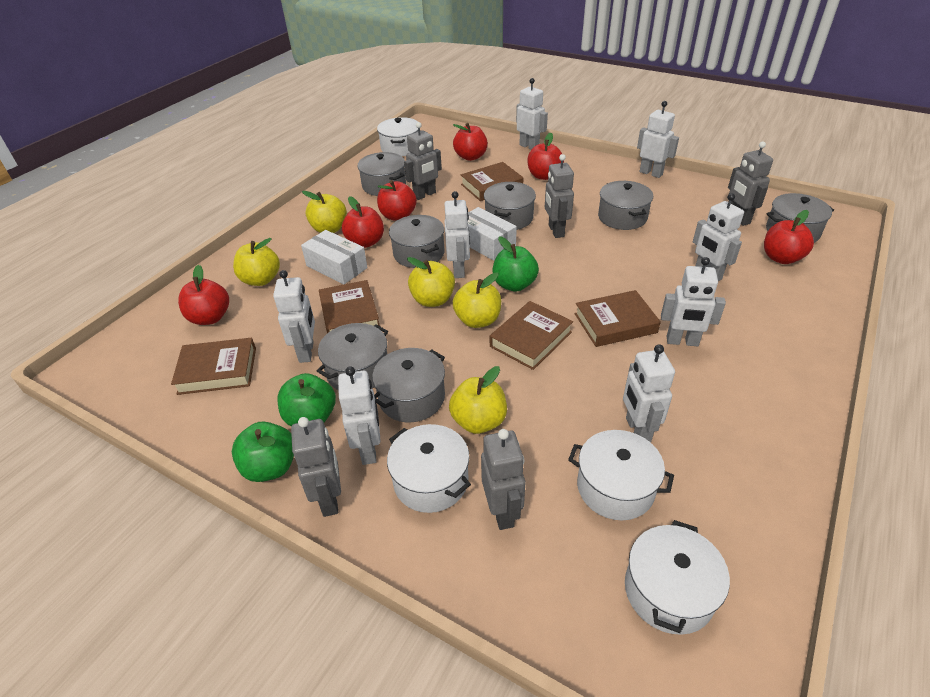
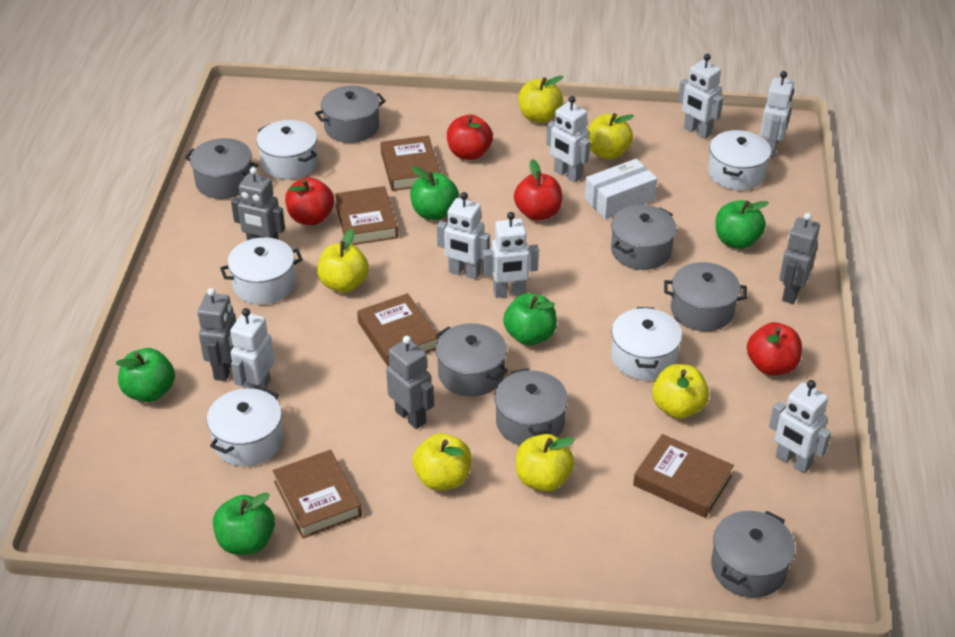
green apple: 3 -> 5
grey robot: 5 -> 4
red apple: 6 -> 4
white box: 2 -> 1
white pot: 4 -> 5
white robot: 8 -> 7
yellow apple: 5 -> 6

